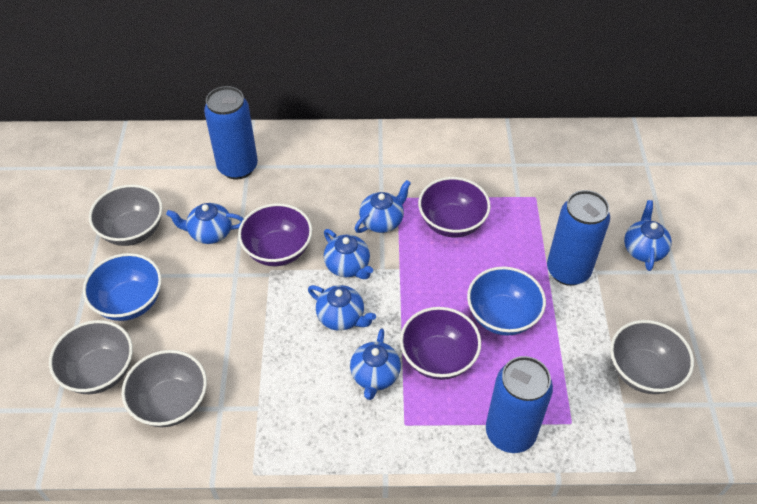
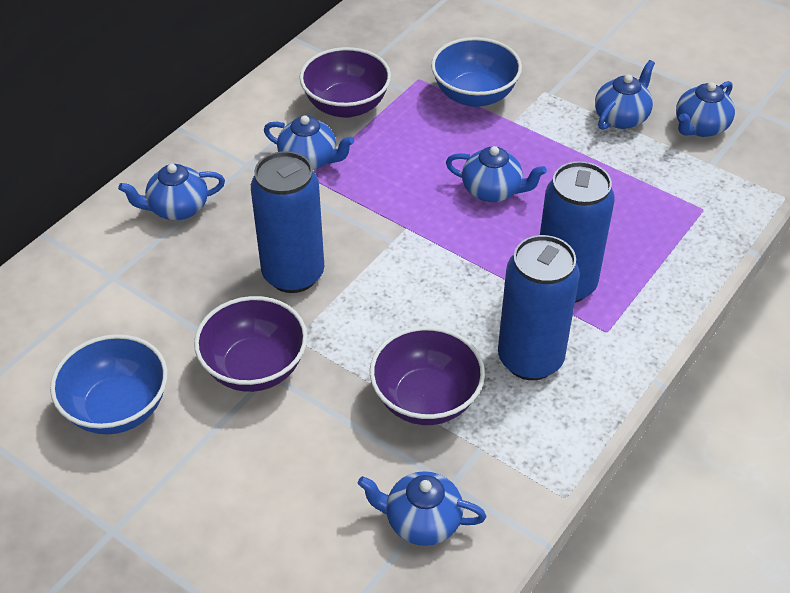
grey bowl: 4 -> 0

